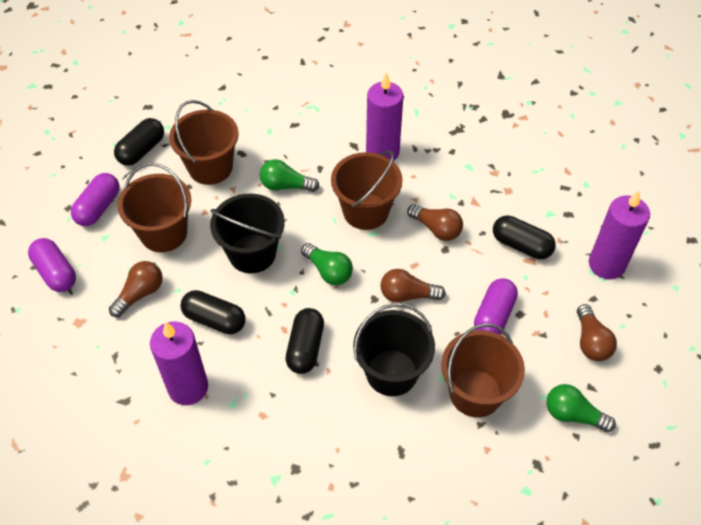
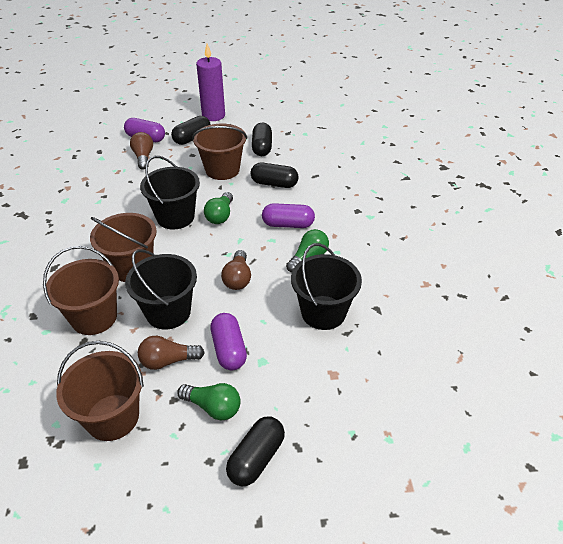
black bucket: 2 -> 3
brown light bulb: 4 -> 3
purple candle: 3 -> 1

